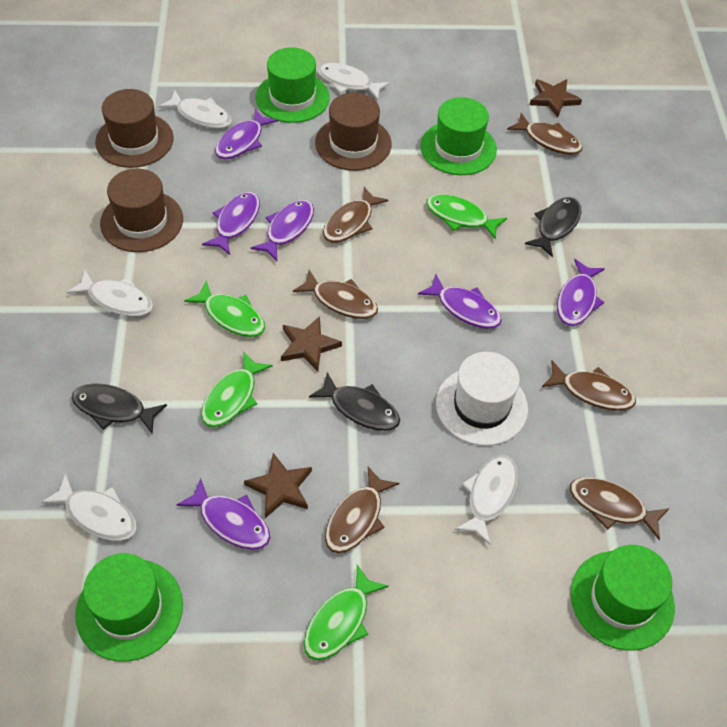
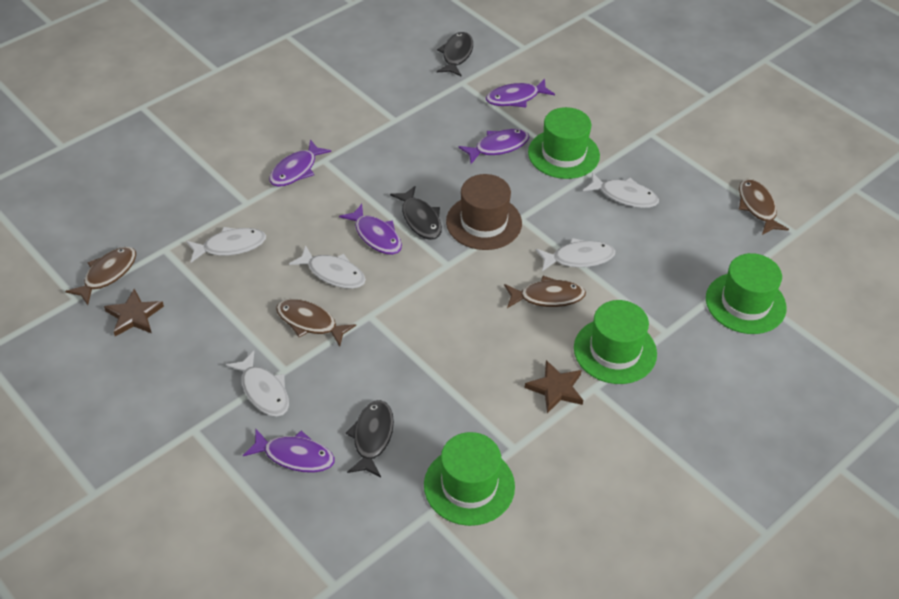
brown fish: 6 -> 4
brown hat: 3 -> 1
brown star: 3 -> 2
green fish: 4 -> 0
purple fish: 6 -> 5
white hat: 1 -> 0

